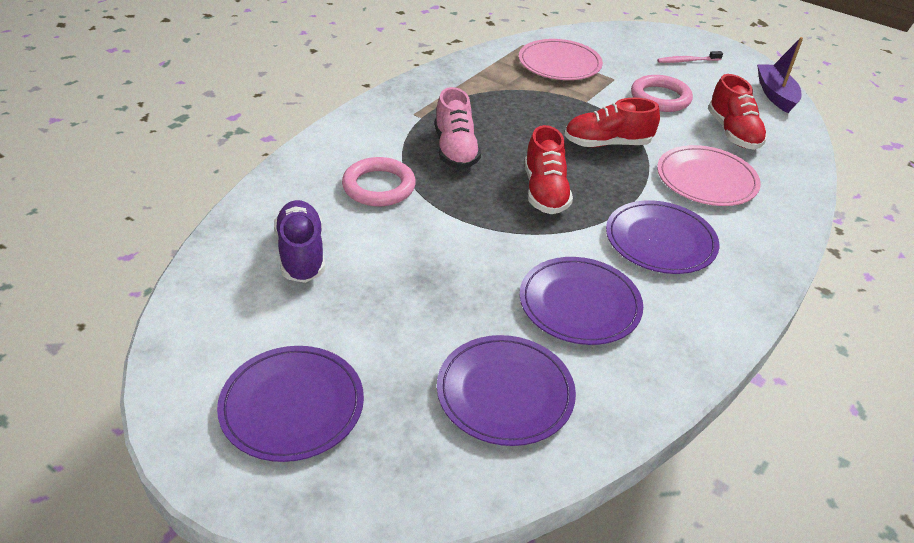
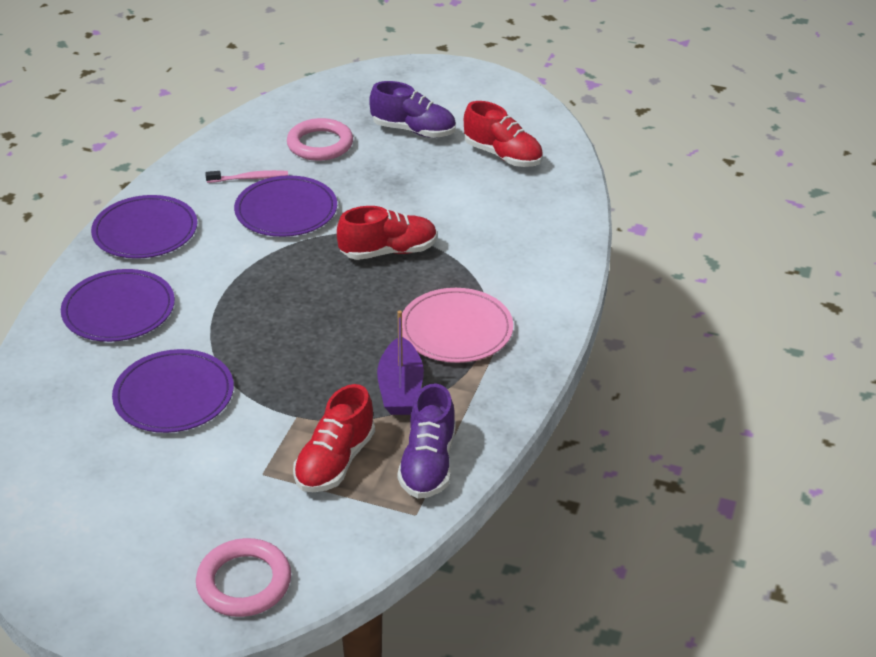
pink plate: 2 -> 1
pink shoe: 1 -> 0
purple shoe: 1 -> 2

